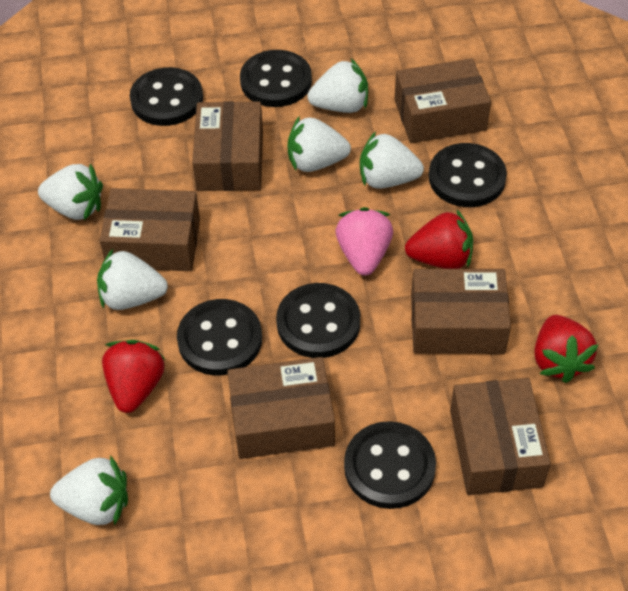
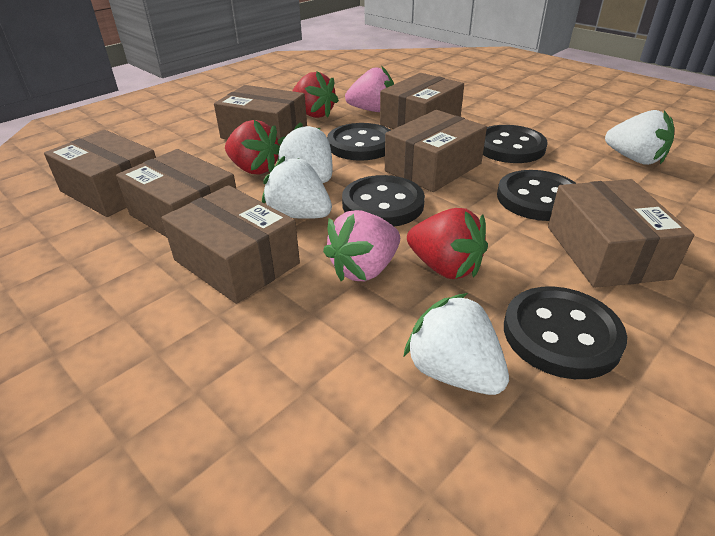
black button: 6 -> 5
brown box: 6 -> 7
pink strawberry: 1 -> 2
white strawberry: 6 -> 4

